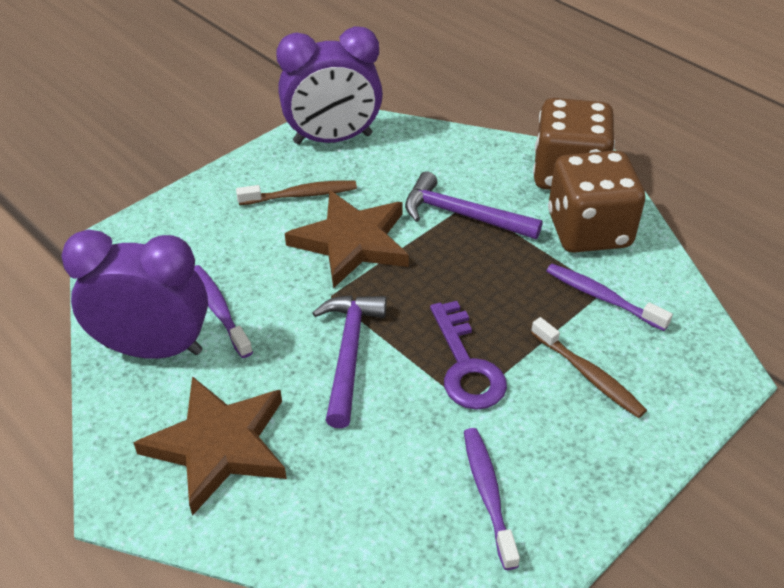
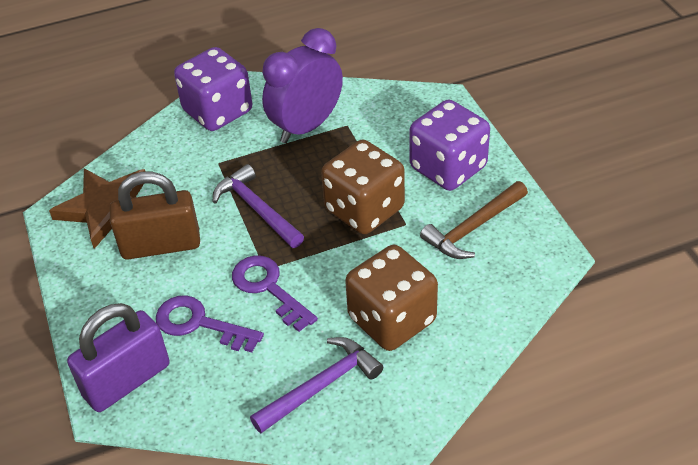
brown hammer: 0 -> 1
brown padlock: 0 -> 1
brown star: 2 -> 1
brown toothbrush: 2 -> 0
purple clock: 2 -> 1
purple dice: 0 -> 2
purple key: 1 -> 2
purple padlock: 0 -> 1
purple toothbrush: 3 -> 0

